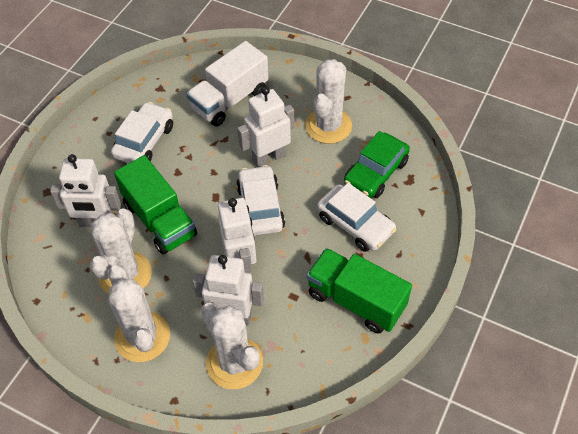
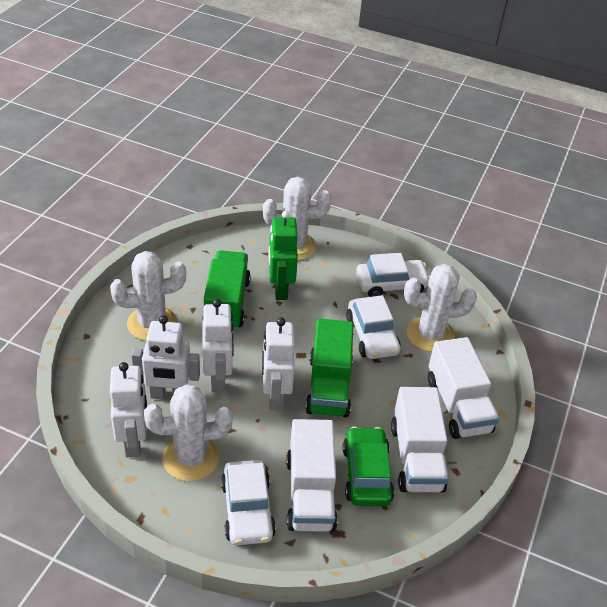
green robot: 0 -> 1
white truck: 1 -> 3

